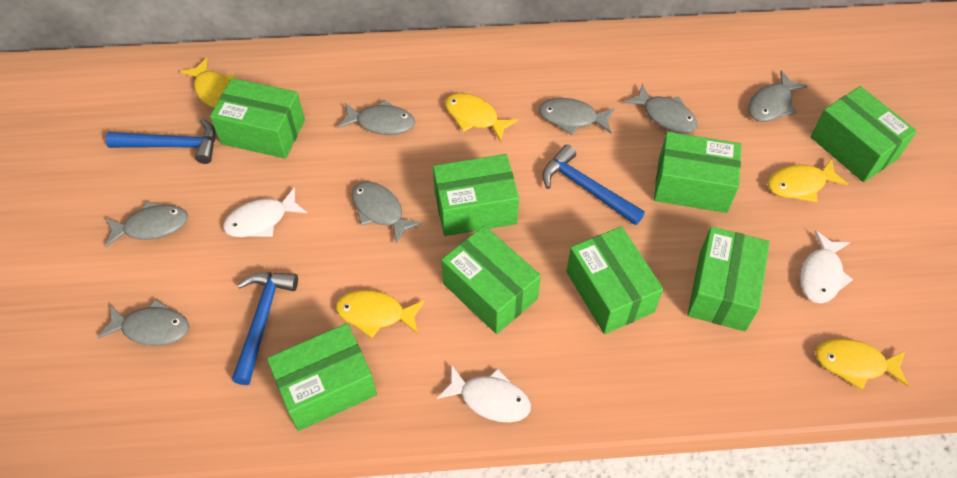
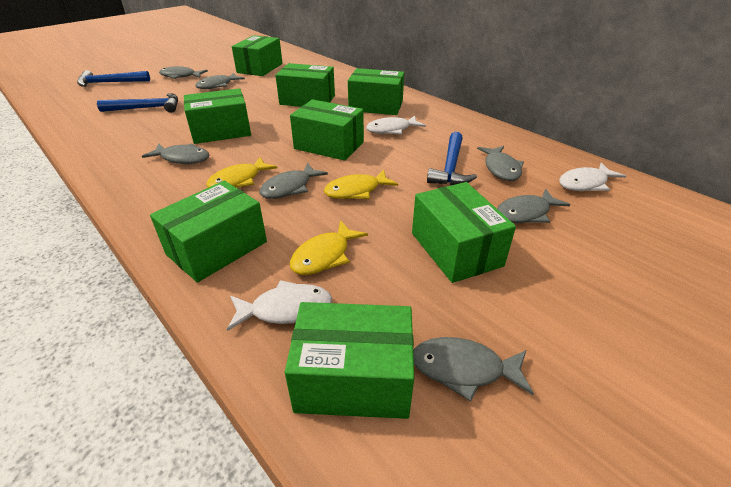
yellow fish: 5 -> 3

